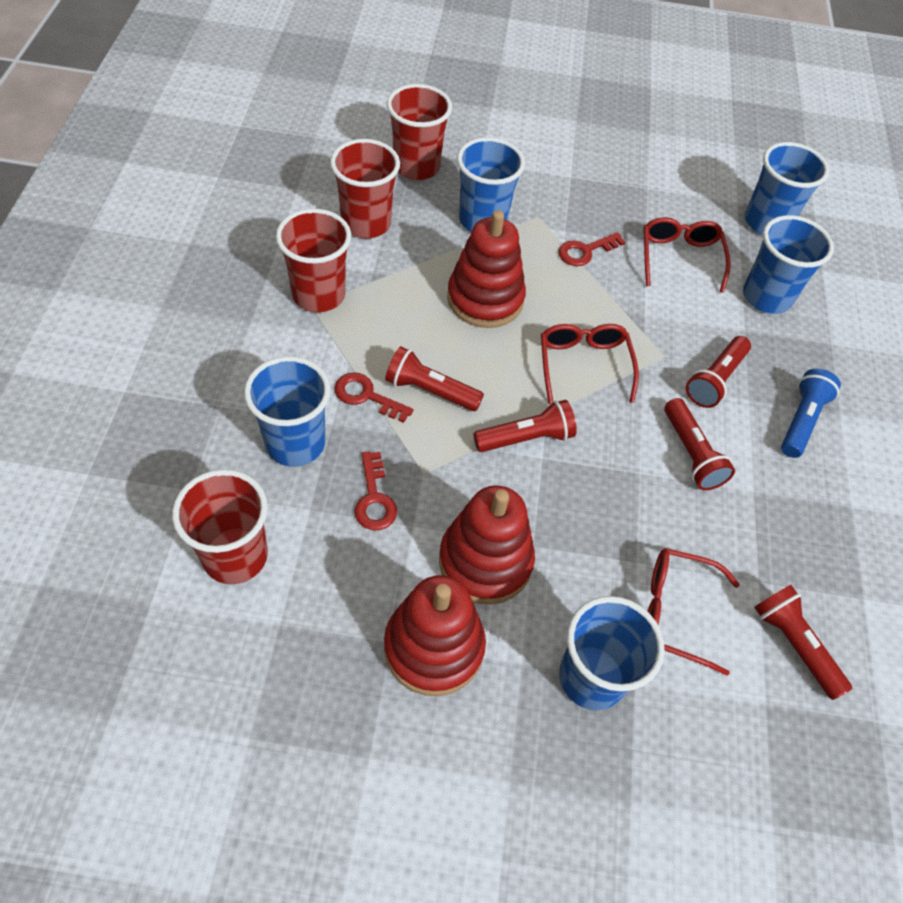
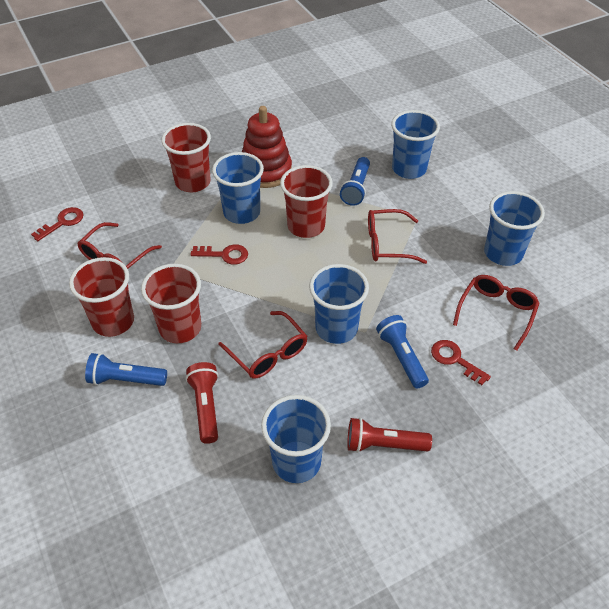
blue flashlight: 1 -> 3
red flashlight: 5 -> 2
red glasses: 3 -> 4
red stacking toy: 3 -> 1

